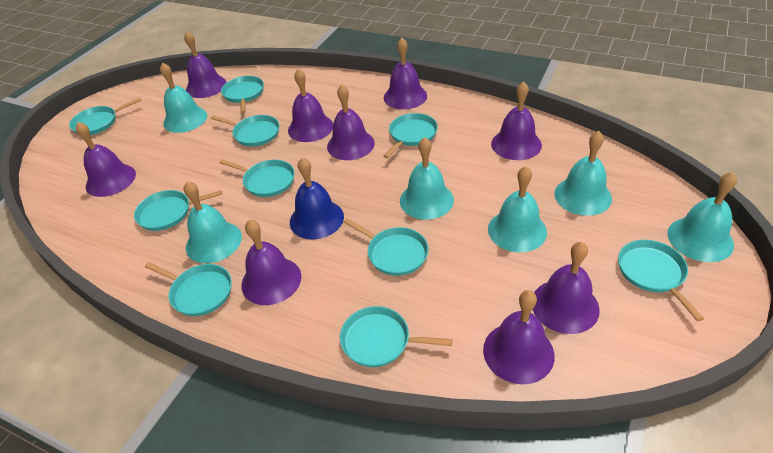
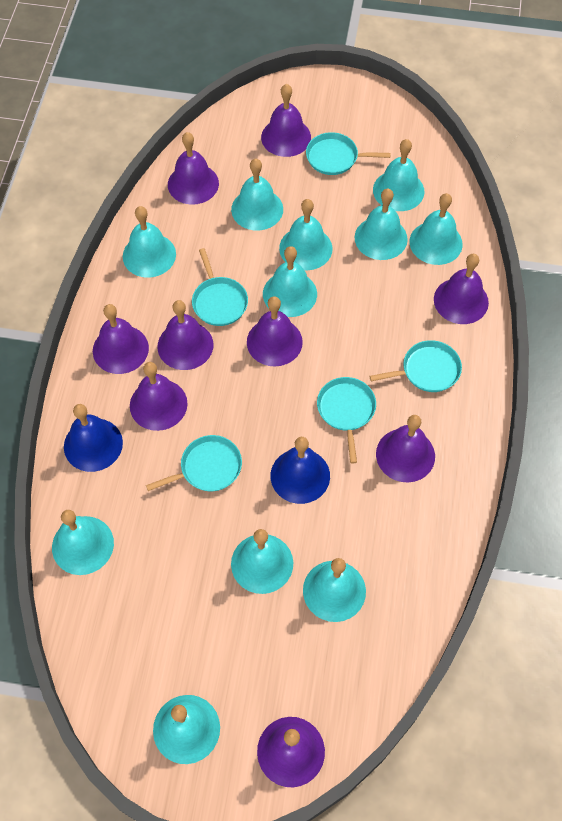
blue bell: 1 -> 2
turquoise bell: 6 -> 11
turquoise pan: 10 -> 5

